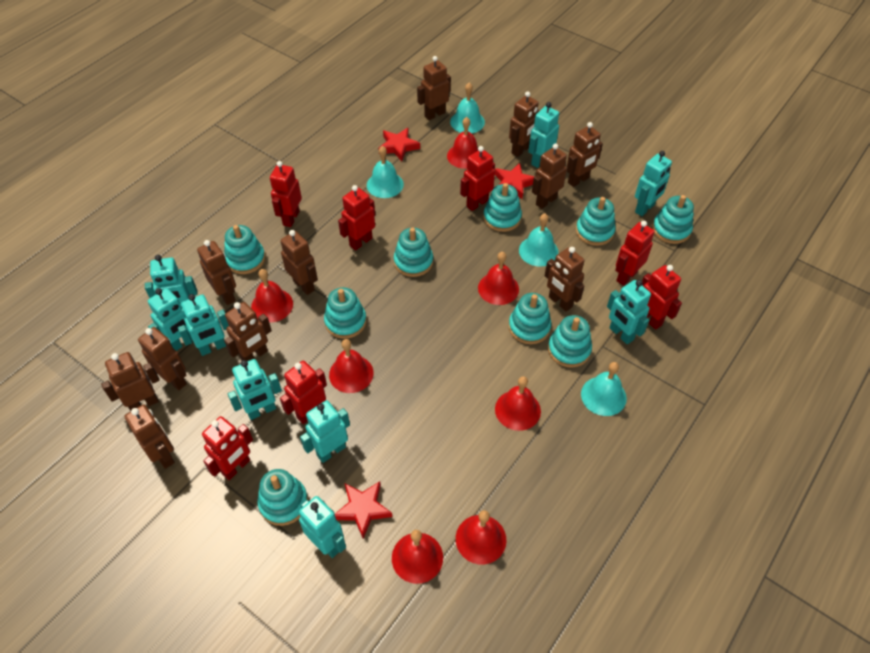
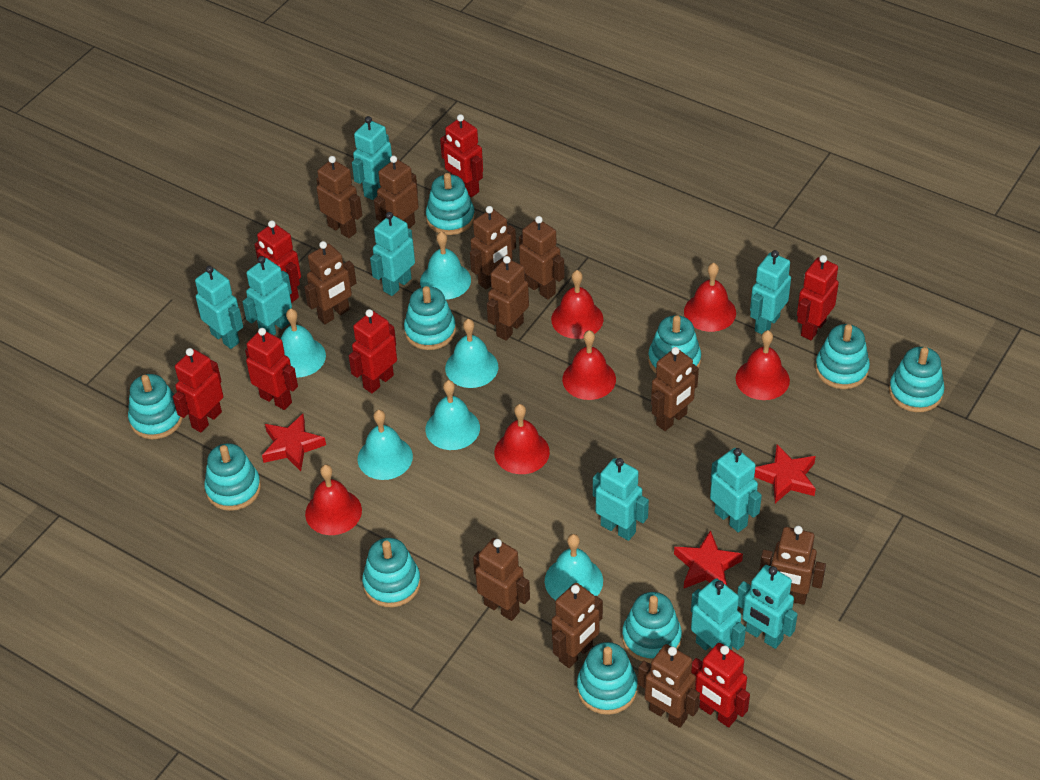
red bell: 7 -> 6
turquoise bell: 4 -> 6
turquoise stacking toy: 9 -> 10

